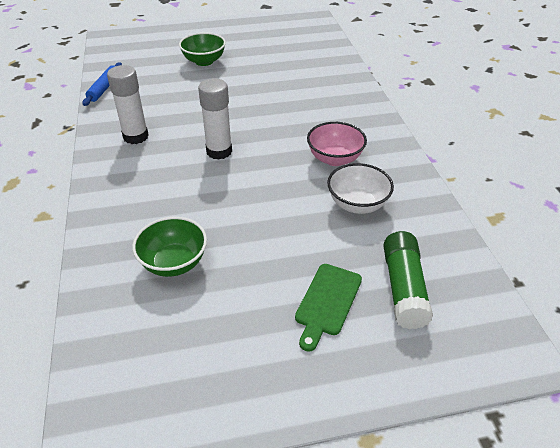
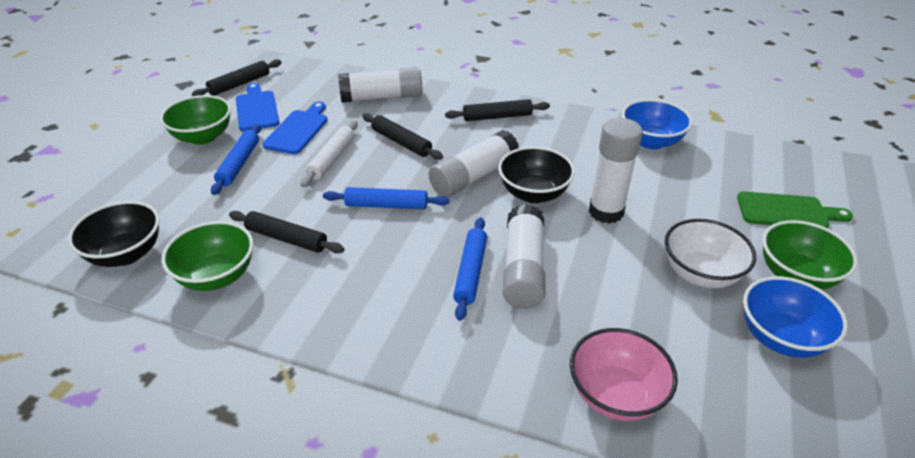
black bowl: 0 -> 2
black rolling pin: 0 -> 4
blue bowl: 0 -> 2
blue cutting board: 0 -> 2
blue rolling pin: 1 -> 3
green bowl: 2 -> 3
green glue stick: 1 -> 0
white glue stick: 2 -> 4
white rolling pin: 0 -> 1

